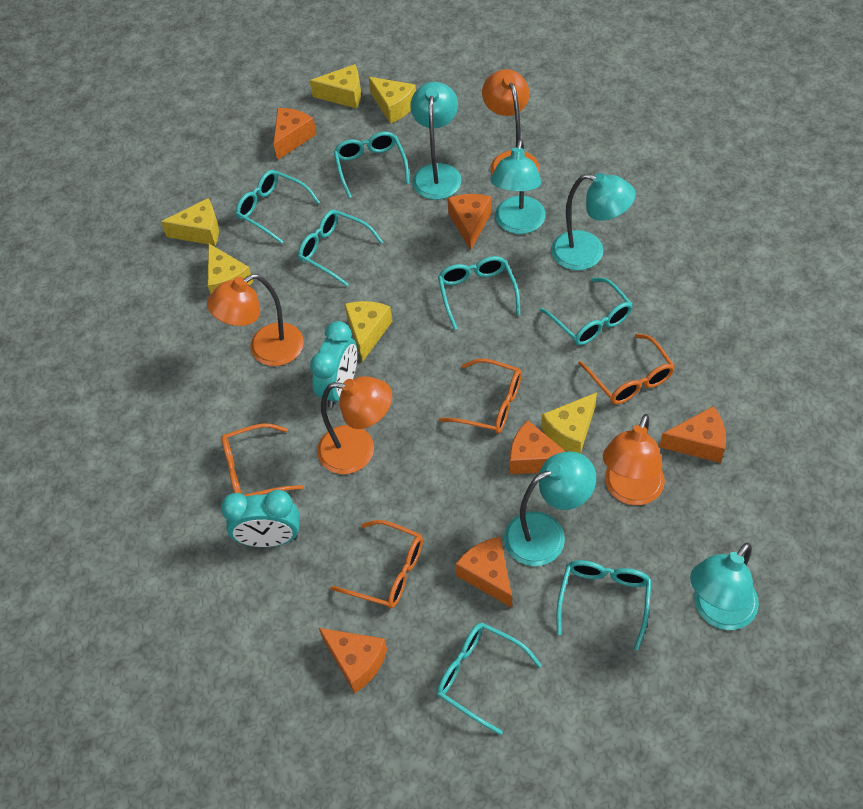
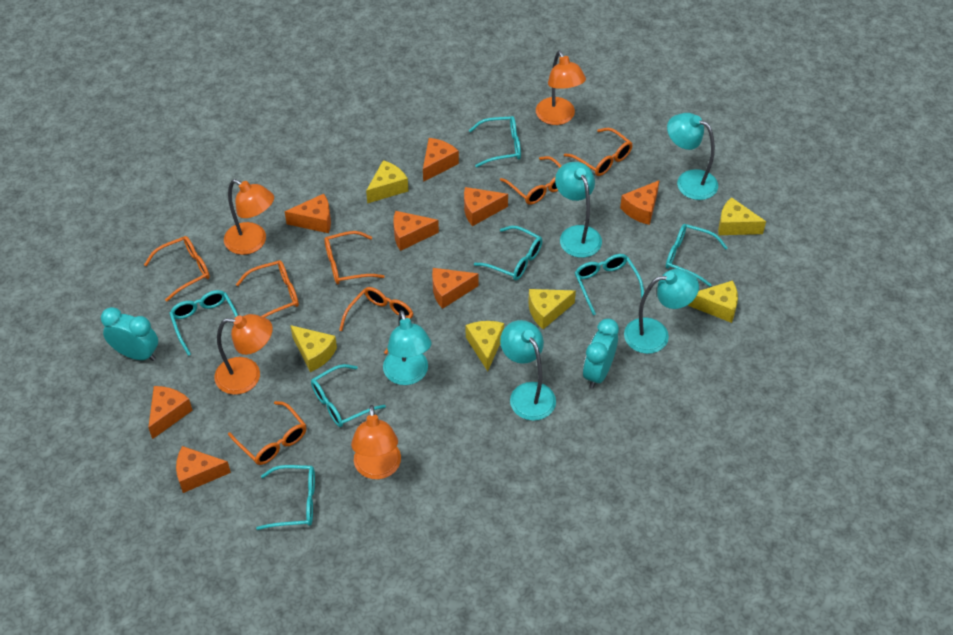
orange cheese: 6 -> 8
orange glasses: 4 -> 7

